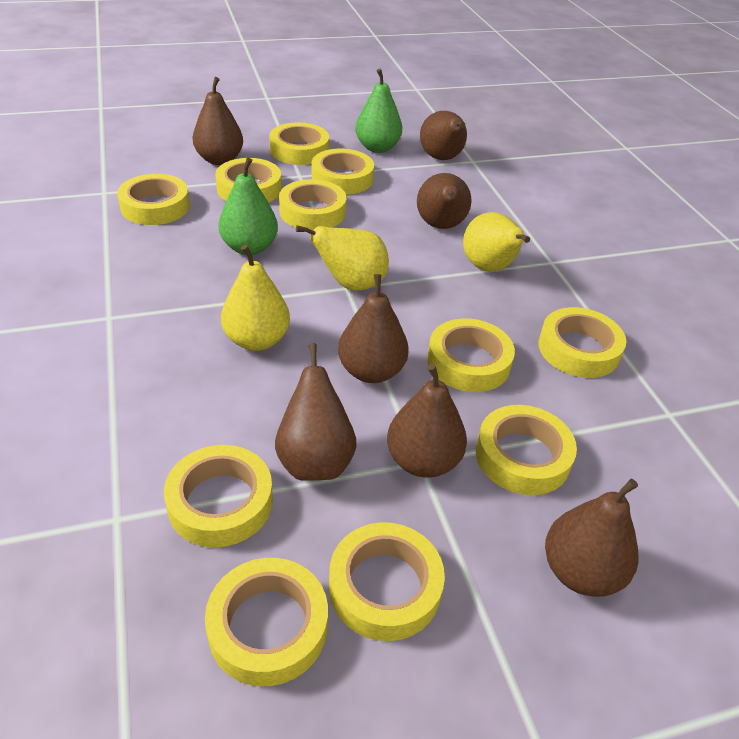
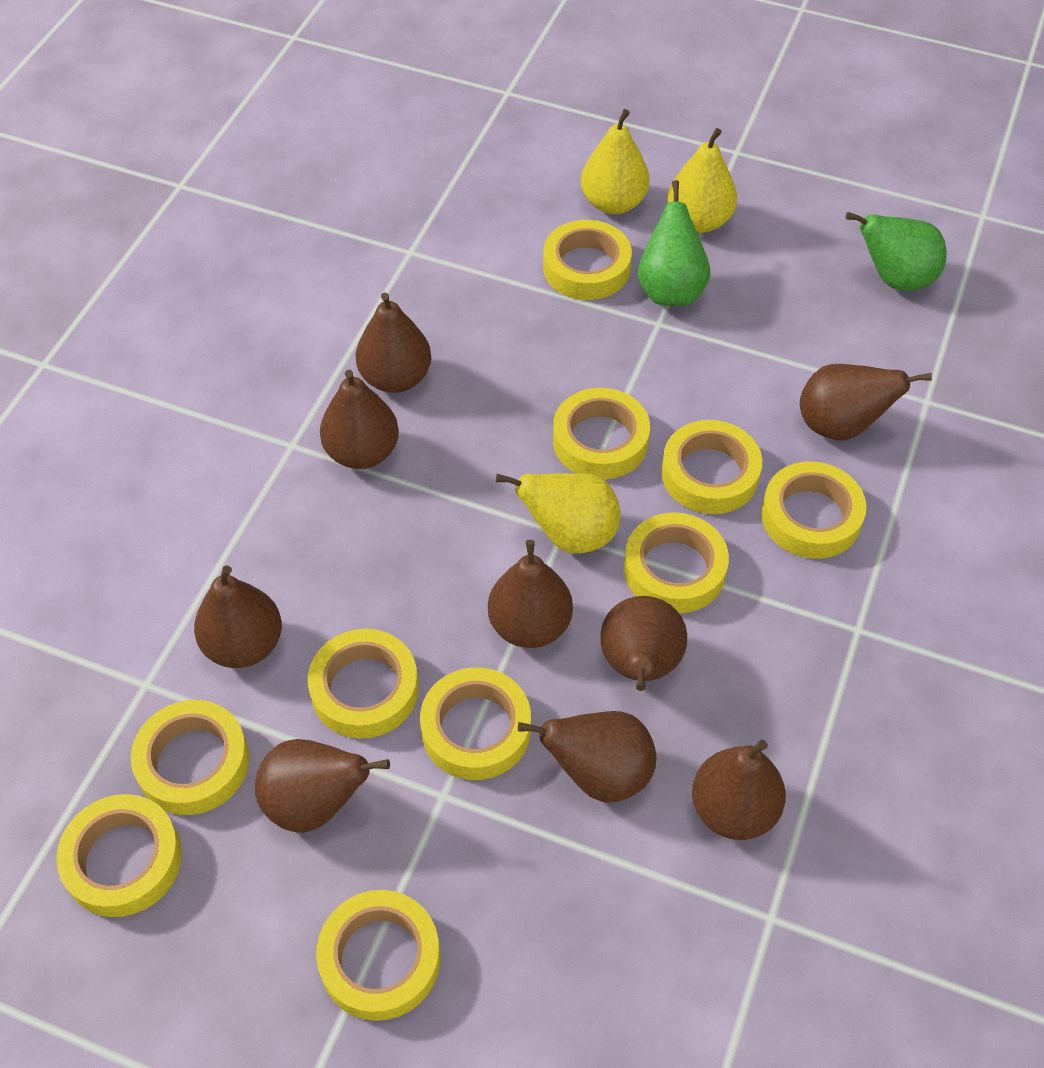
brown pear: 7 -> 9
yellow tape: 11 -> 10

